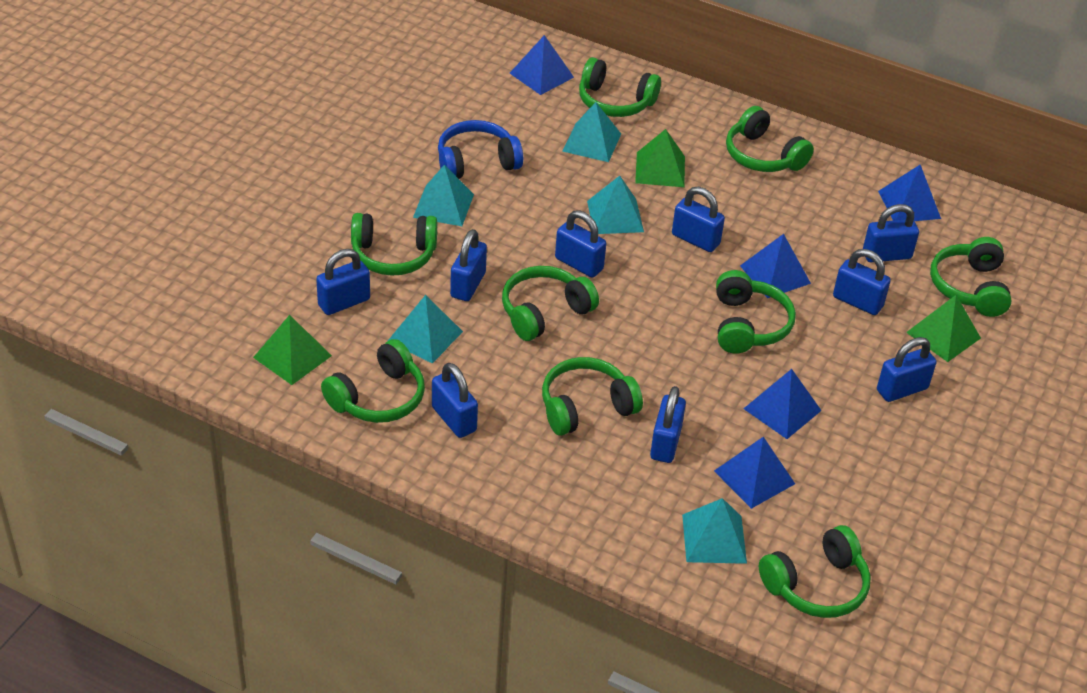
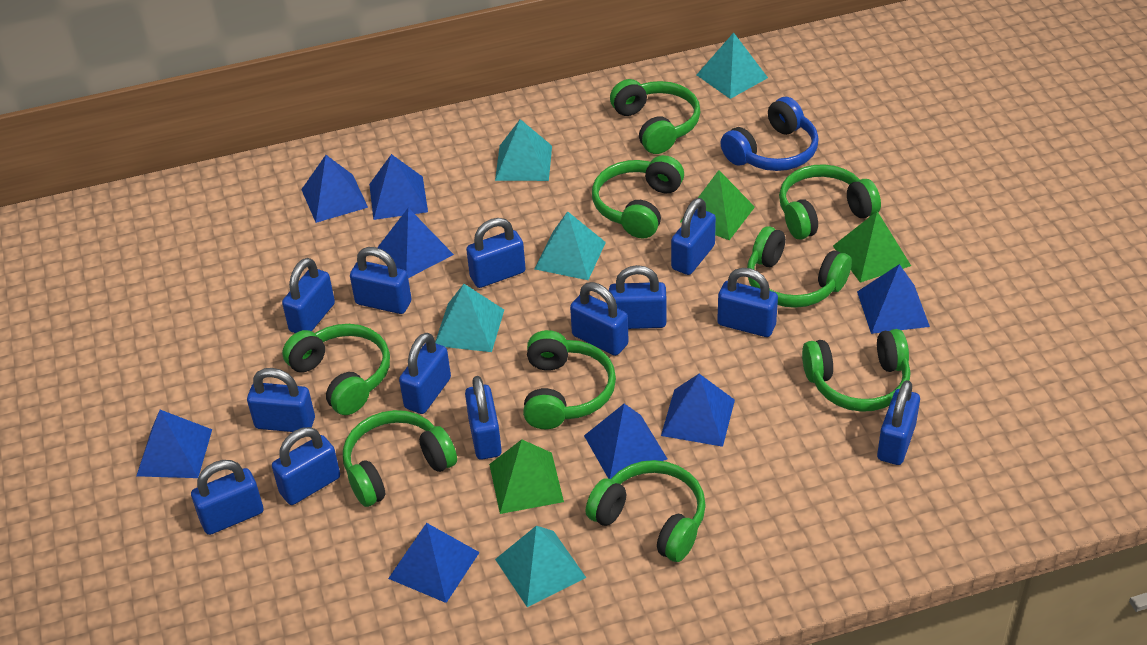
blue padlock: 9 -> 13
blue pyramid: 5 -> 8

